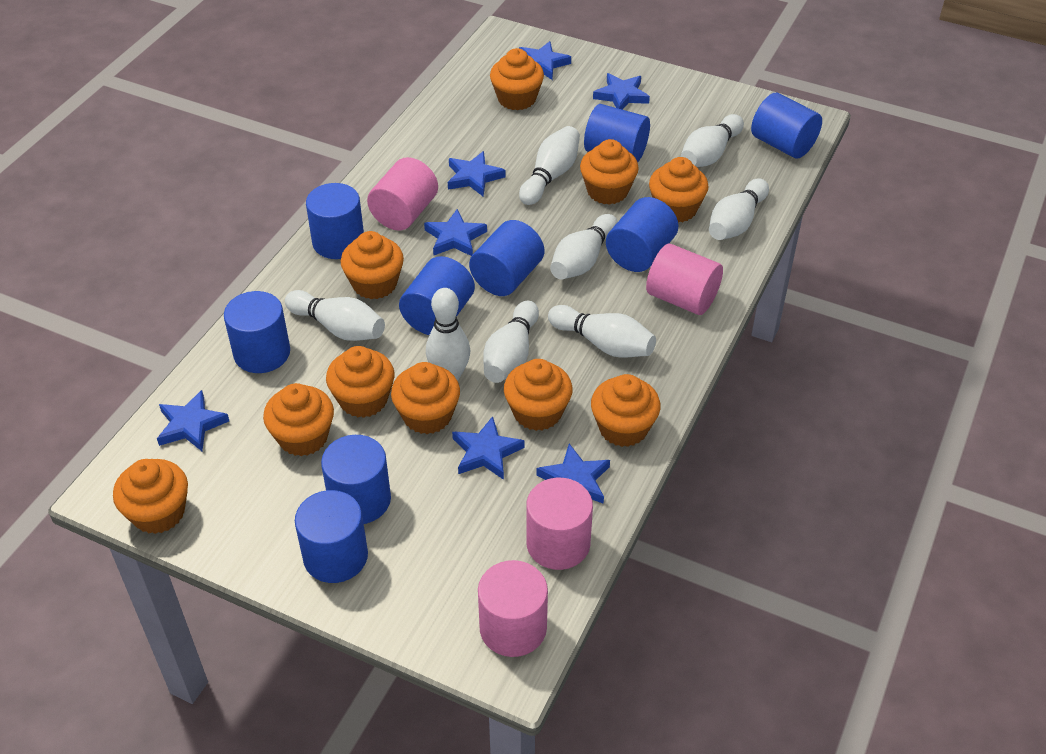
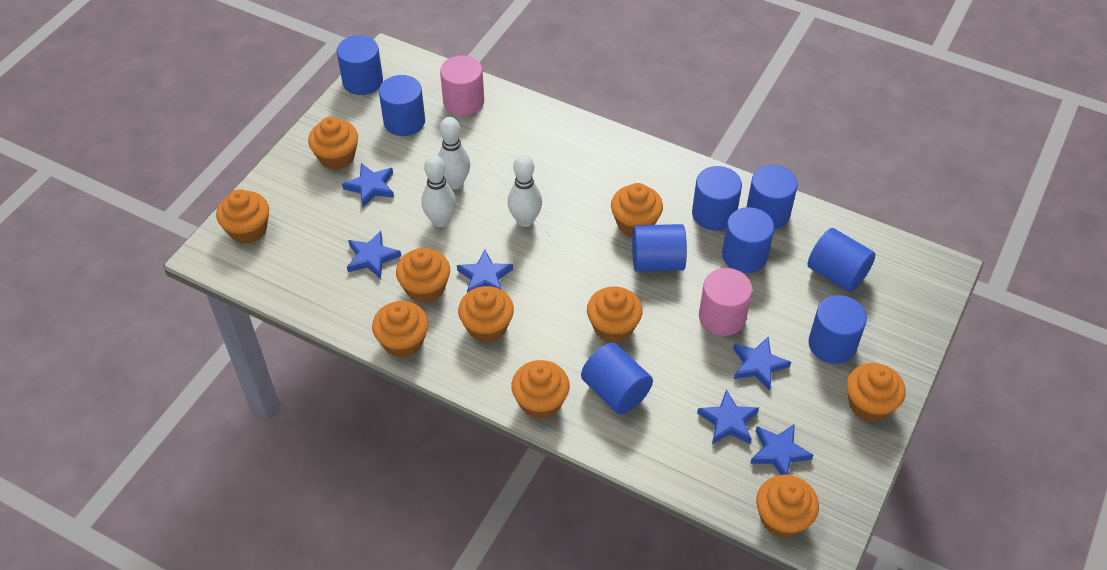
blue star: 7 -> 6
pink cylinder: 4 -> 2
white bowling pin: 8 -> 3

